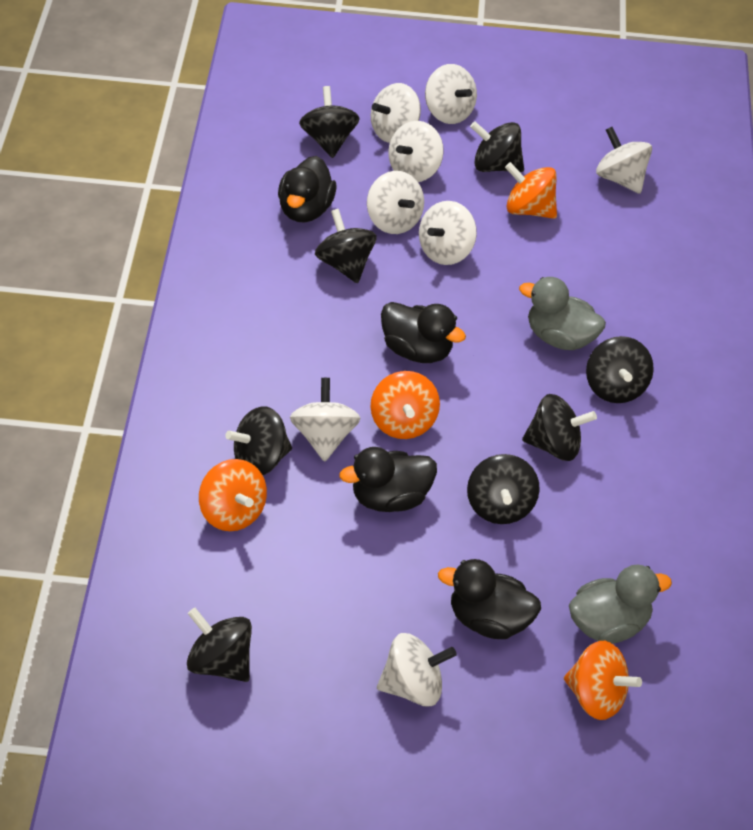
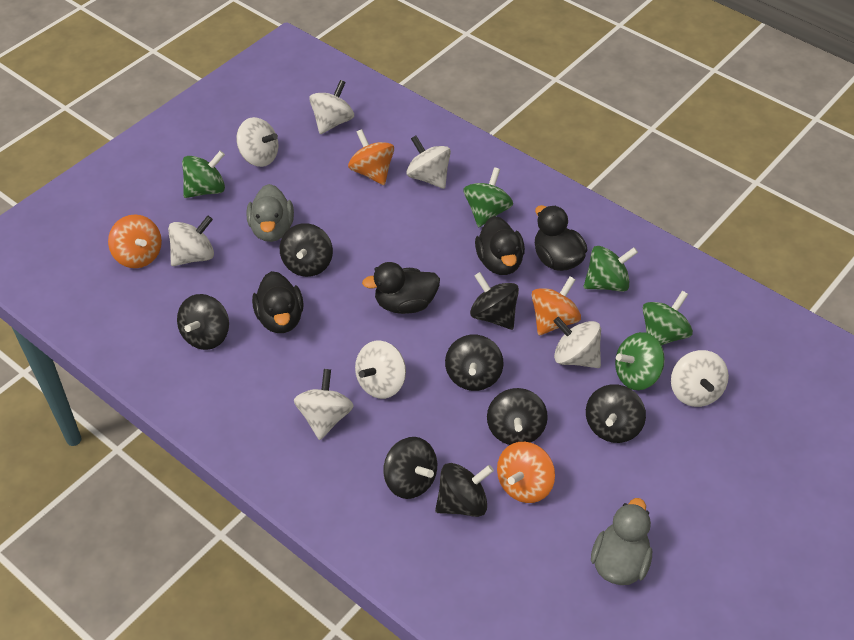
green spinning top: 0 -> 5

